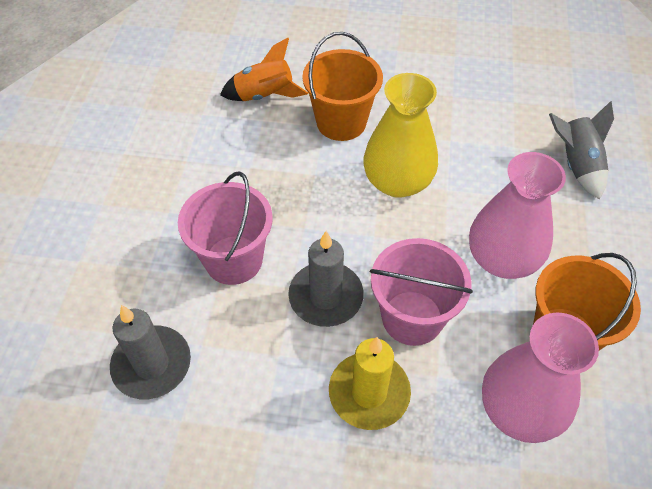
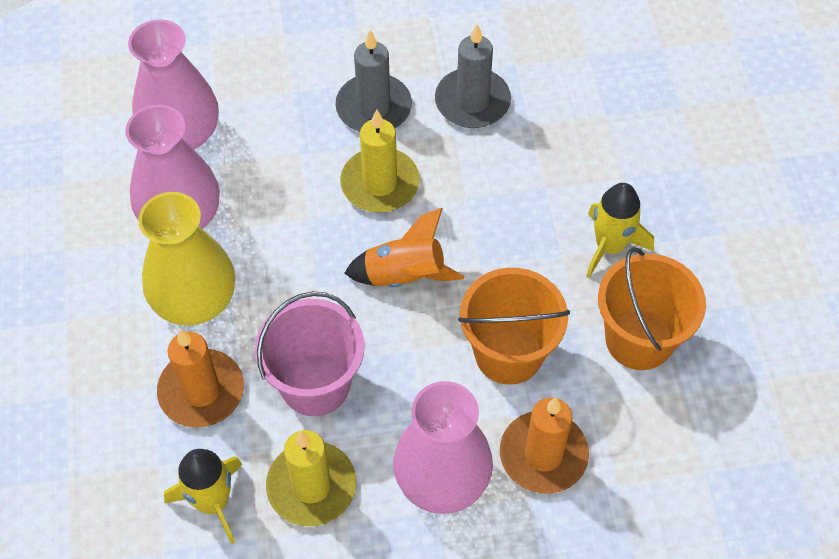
grey rocket: 1 -> 0
orange candle: 0 -> 2
pink bucket: 2 -> 1
pink vase: 2 -> 3
yellow candle: 1 -> 2
yellow rocket: 0 -> 2

